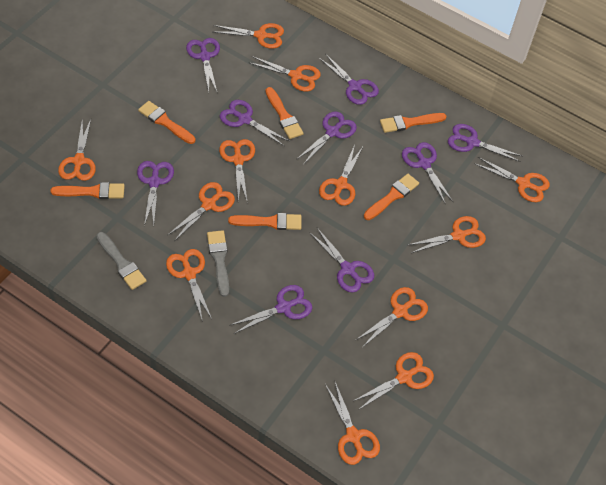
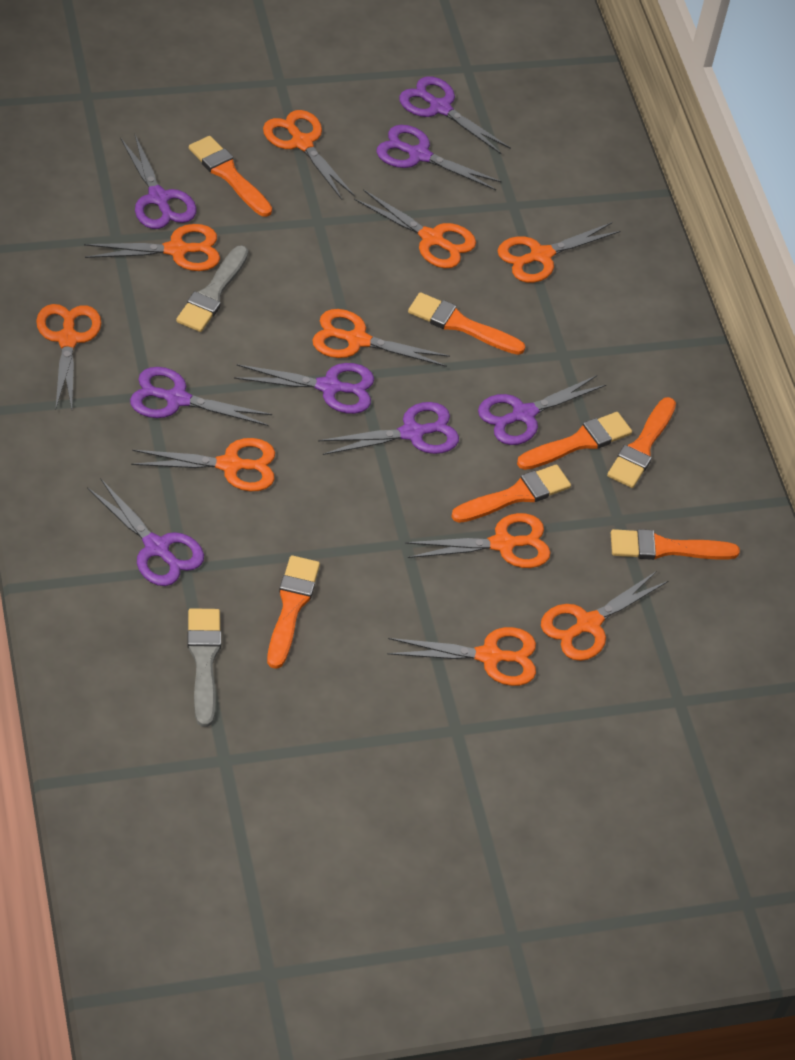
orange brush: 6 -> 7
orange scissors: 12 -> 10
purple scissors: 9 -> 8

